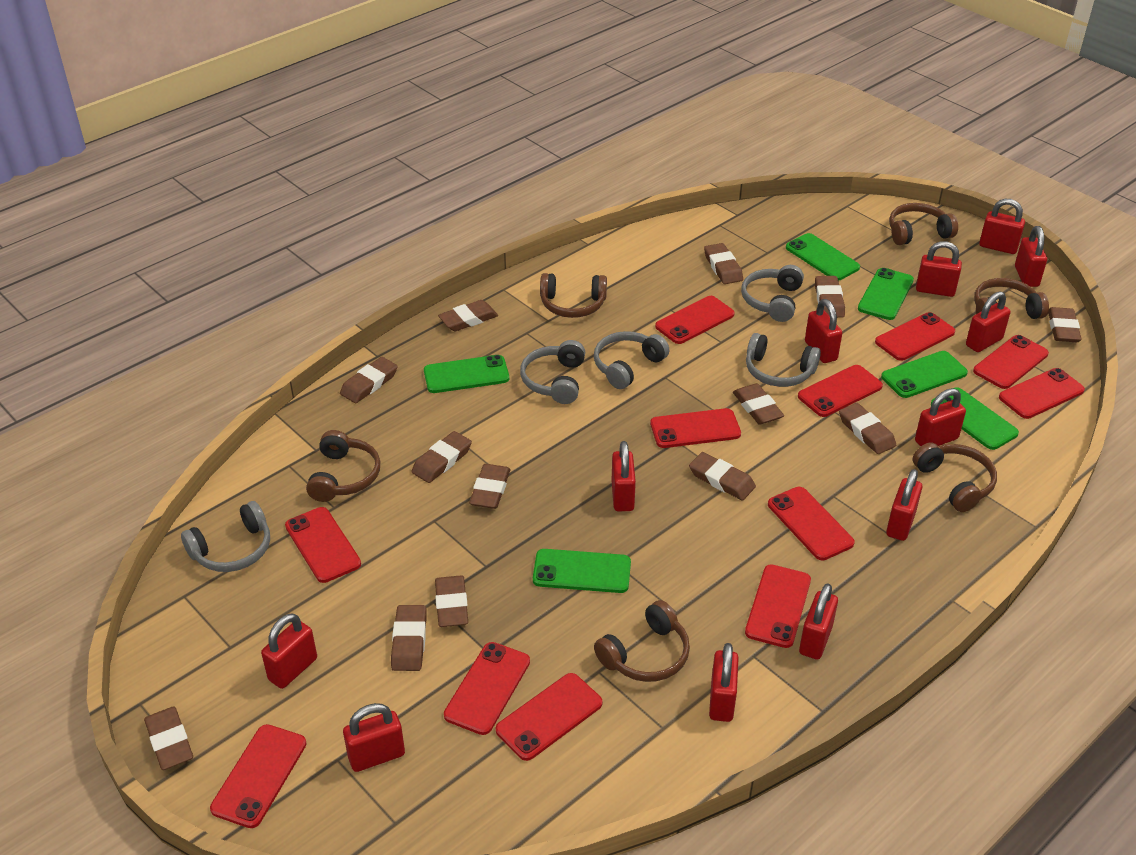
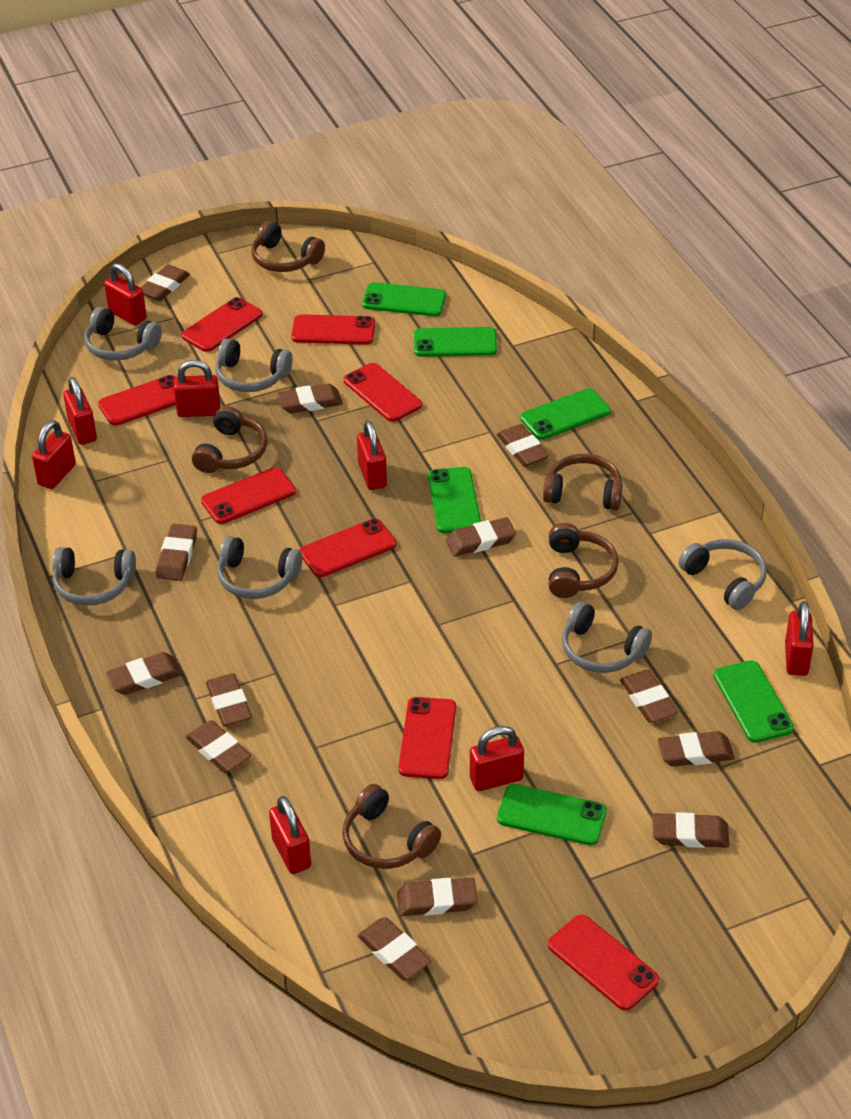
brown headphones: 6 -> 5
grey headphones: 5 -> 6
red padlock: 12 -> 8
red phone: 12 -> 8

